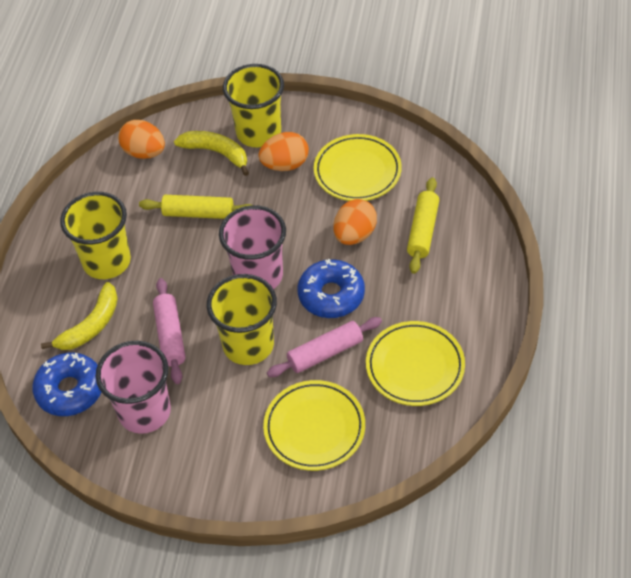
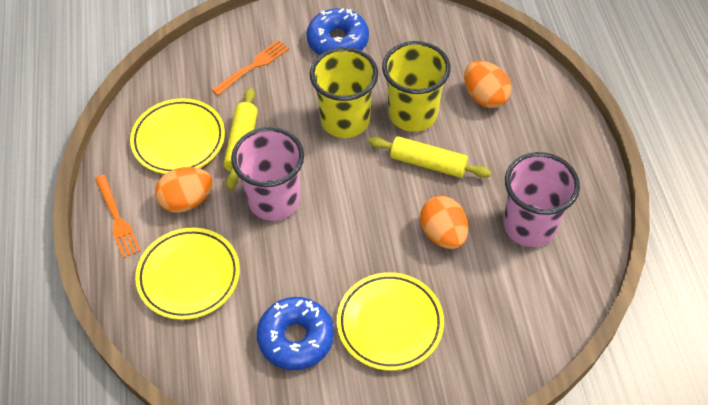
orange fork: 0 -> 2
pink rolling pin: 2 -> 0
yellow banana: 2 -> 0
yellow cup: 3 -> 2

